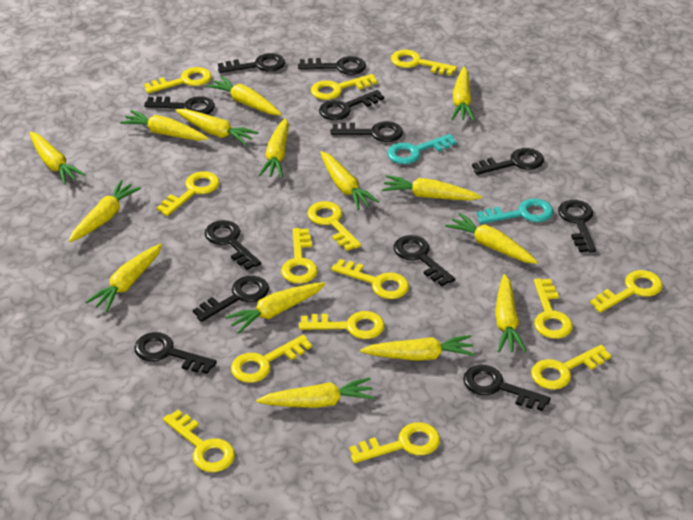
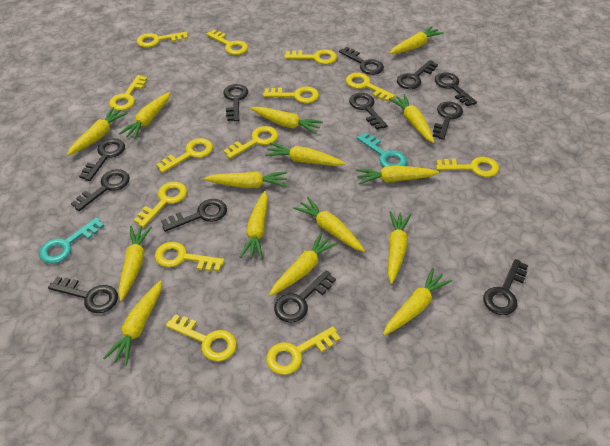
yellow key: 14 -> 13

